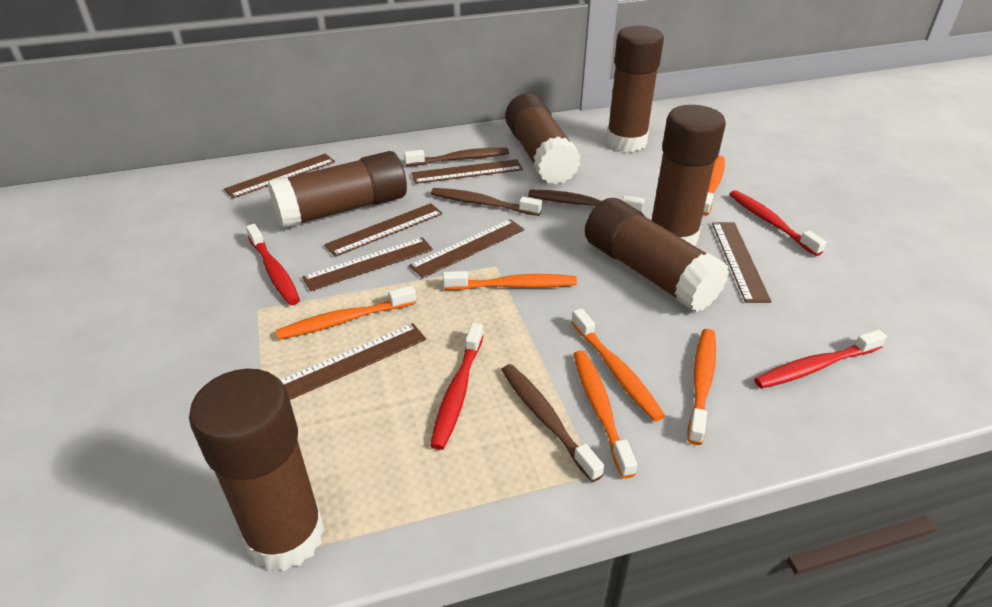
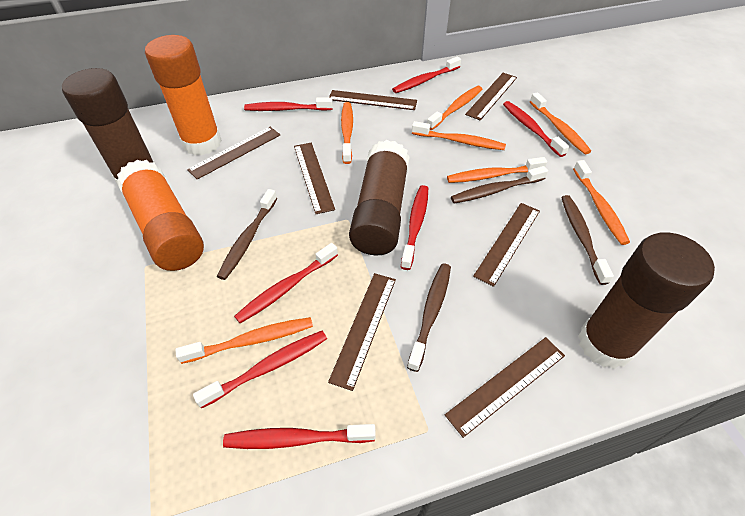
brown glue stick: 6 -> 3
orange glue stick: 0 -> 2
orange toothbrush: 6 -> 7
red toothbrush: 4 -> 7

